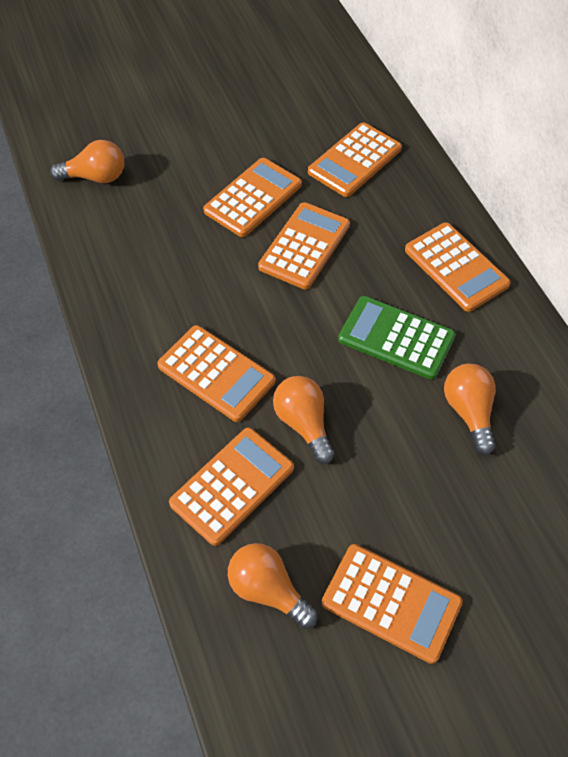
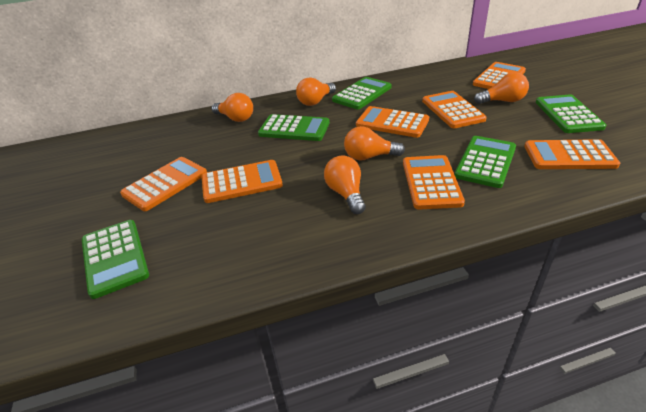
green calculator: 1 -> 5
orange light bulb: 4 -> 5

